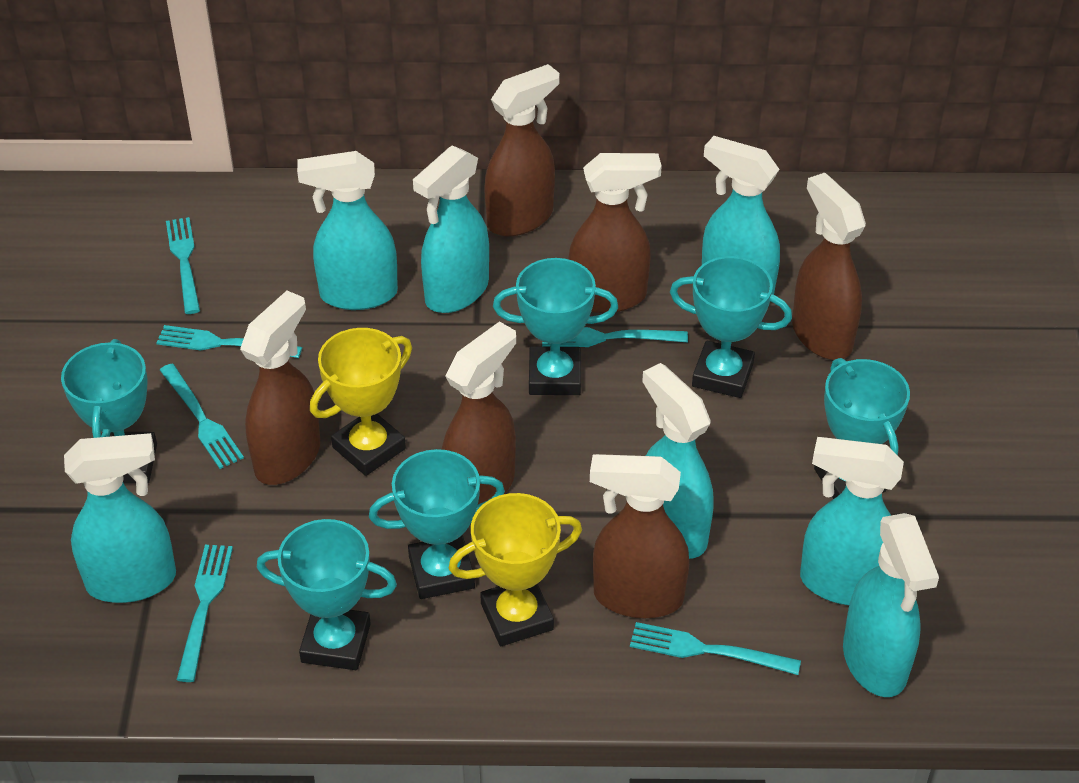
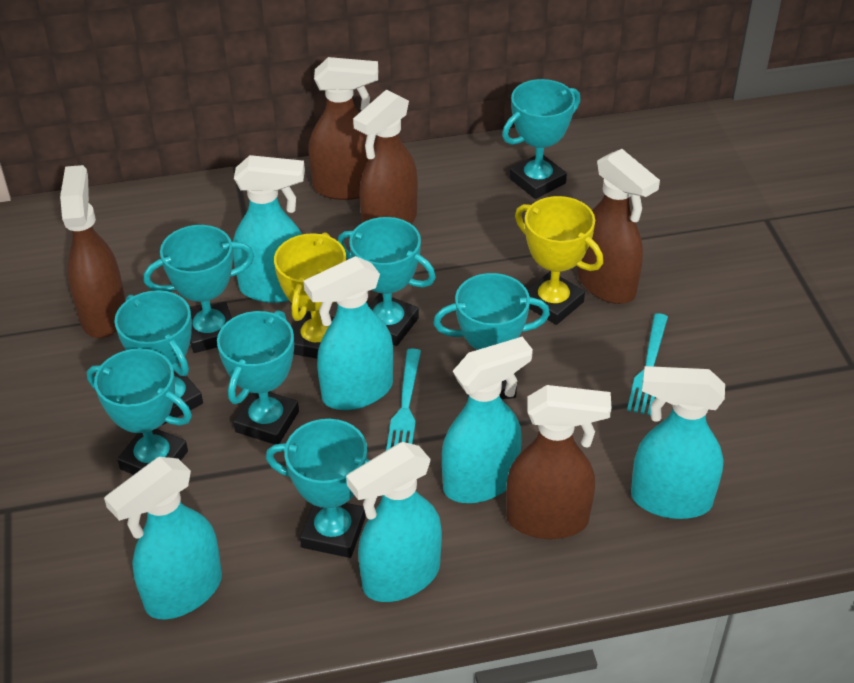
brown spray bottle: 6 -> 5
turquoise fork: 6 -> 2
turquoise spray bottle: 7 -> 6
turquoise trophy: 6 -> 8

